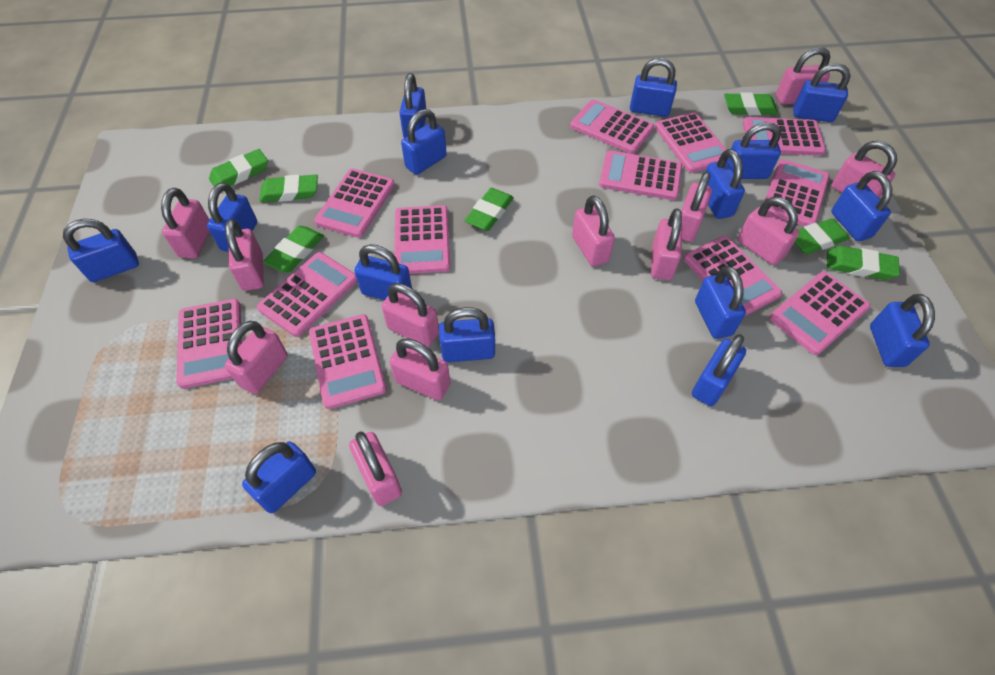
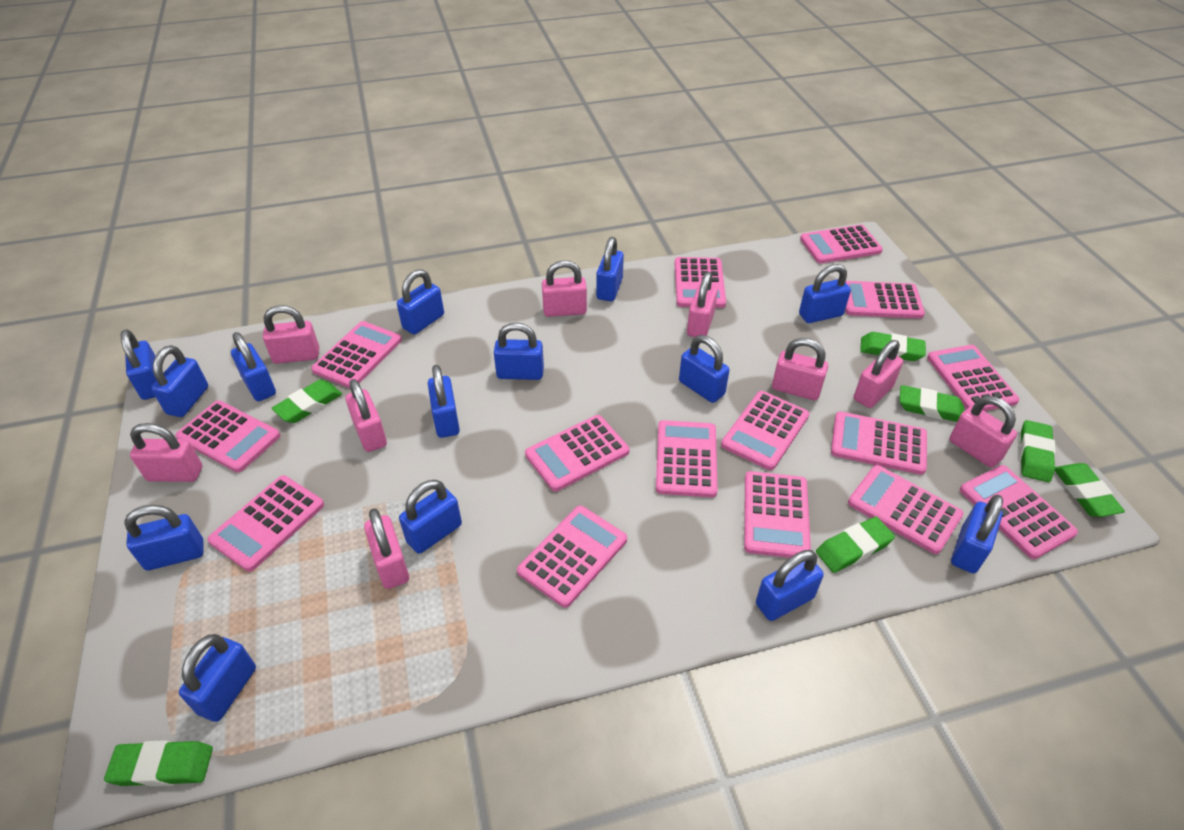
blue padlock: 15 -> 14
pink calculator: 12 -> 15
pink padlock: 12 -> 9

